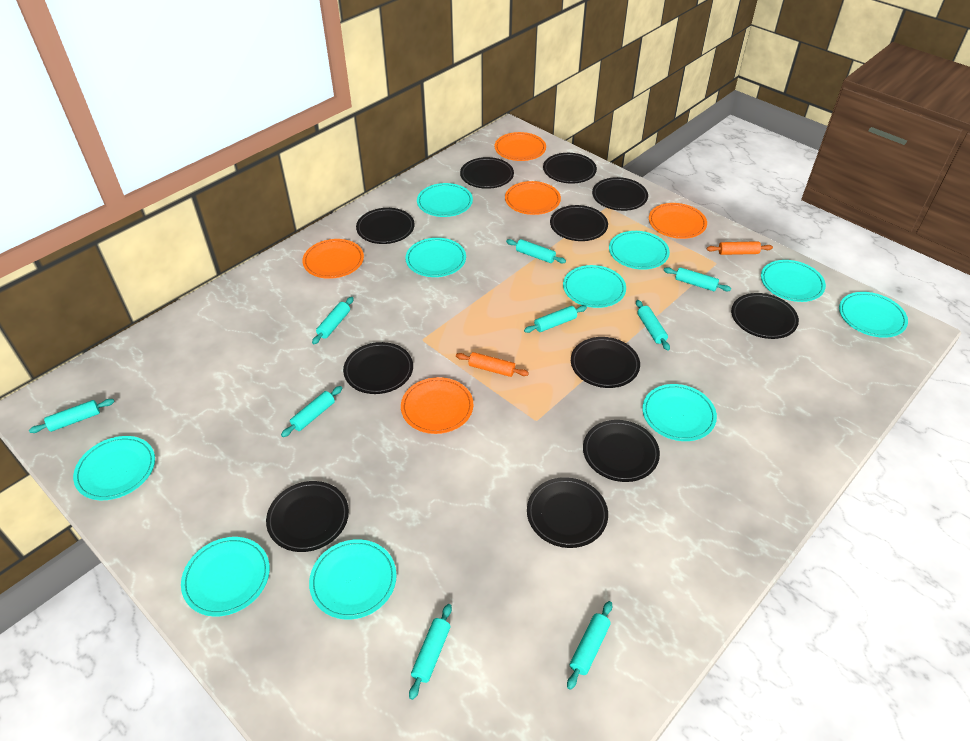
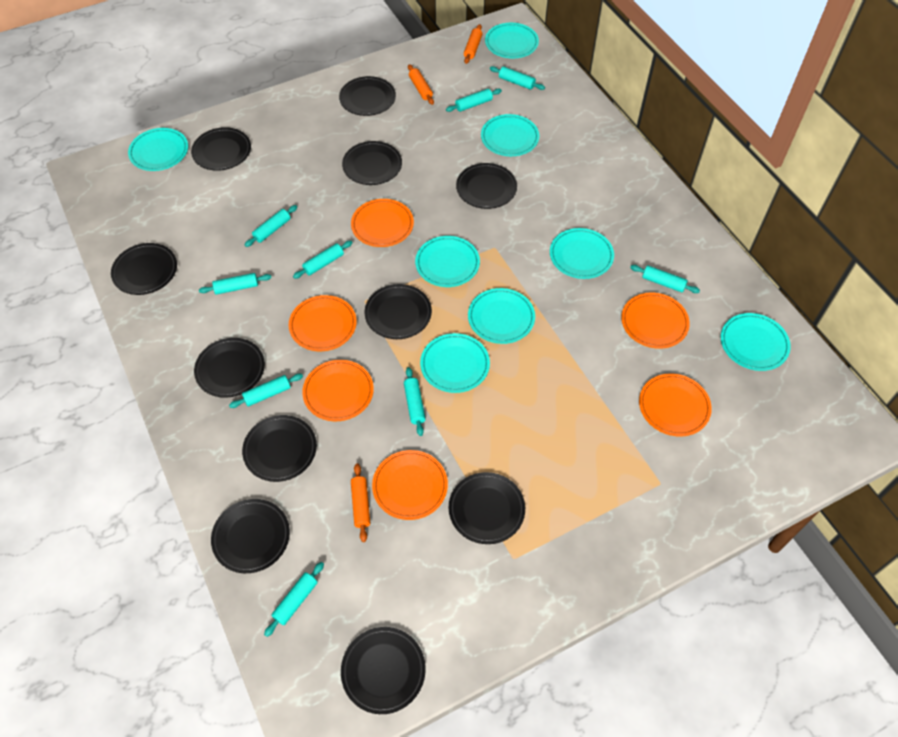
orange plate: 5 -> 6
orange rolling pin: 2 -> 3
turquoise plate: 10 -> 8

